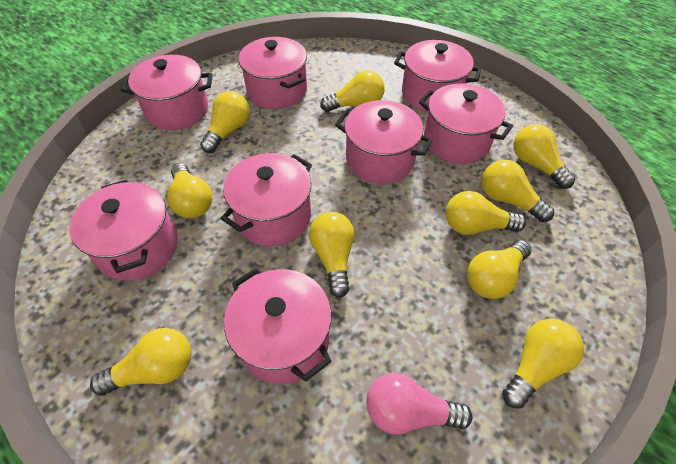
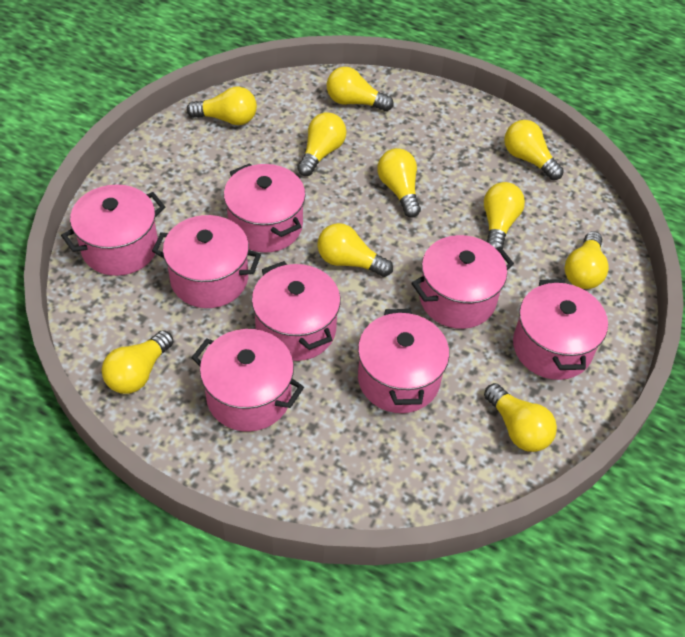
pink light bulb: 1 -> 0

